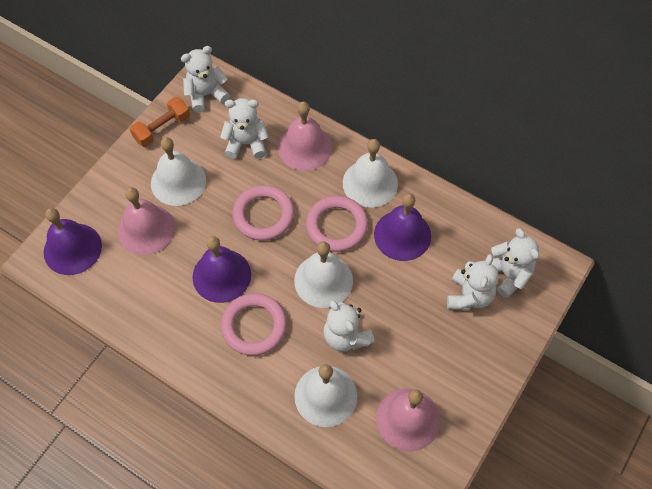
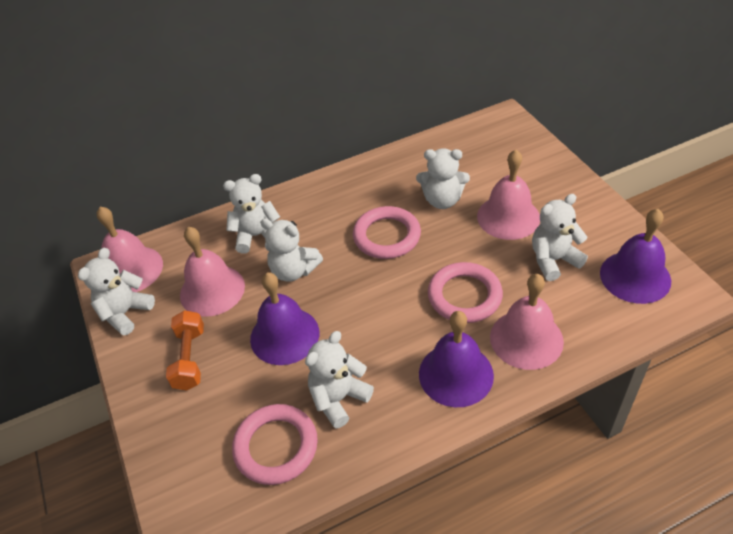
pink bell: 3 -> 4
white bell: 4 -> 0
white teddy bear: 5 -> 6

